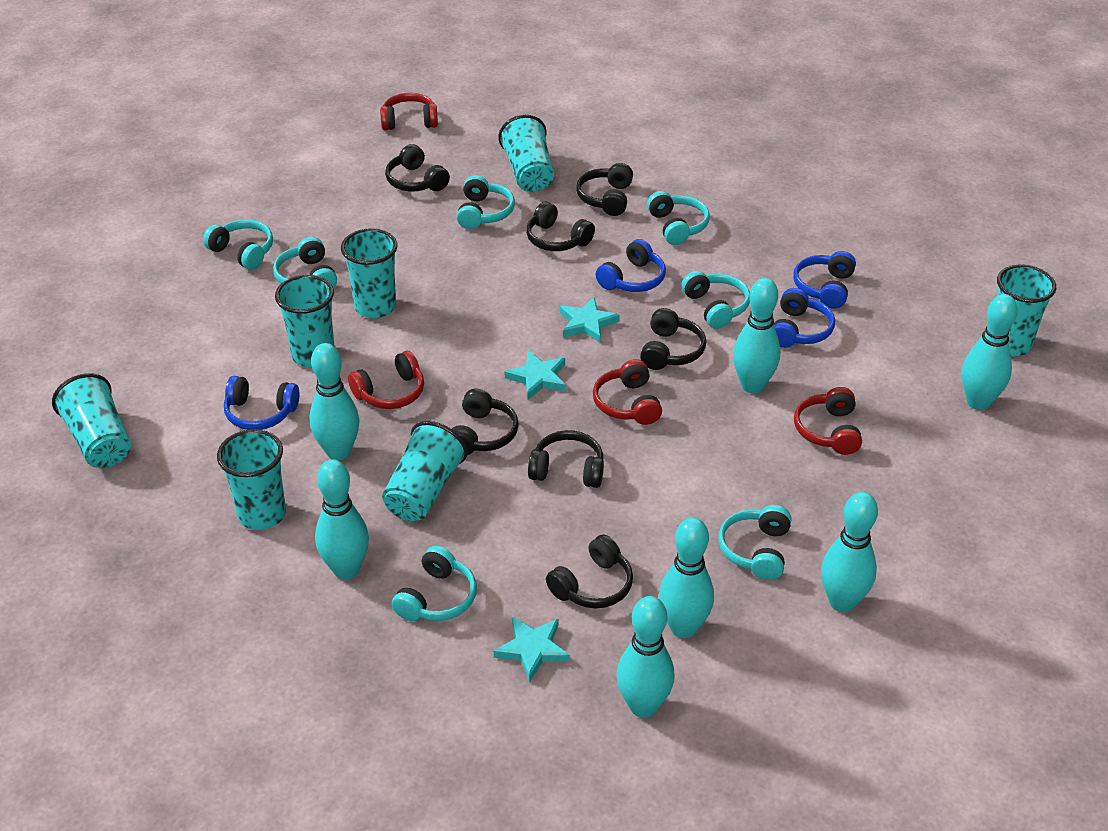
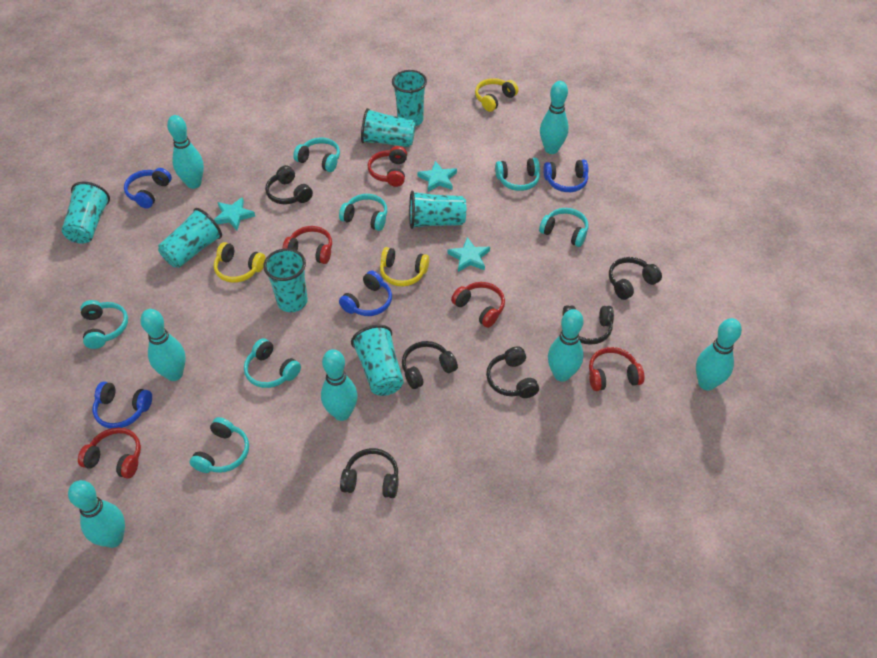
black headphones: 7 -> 6
red headphones: 4 -> 5
yellow headphones: 0 -> 3

